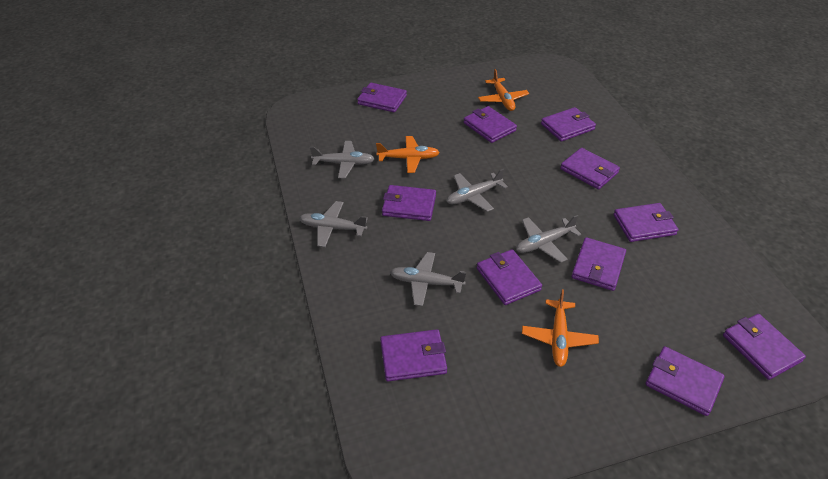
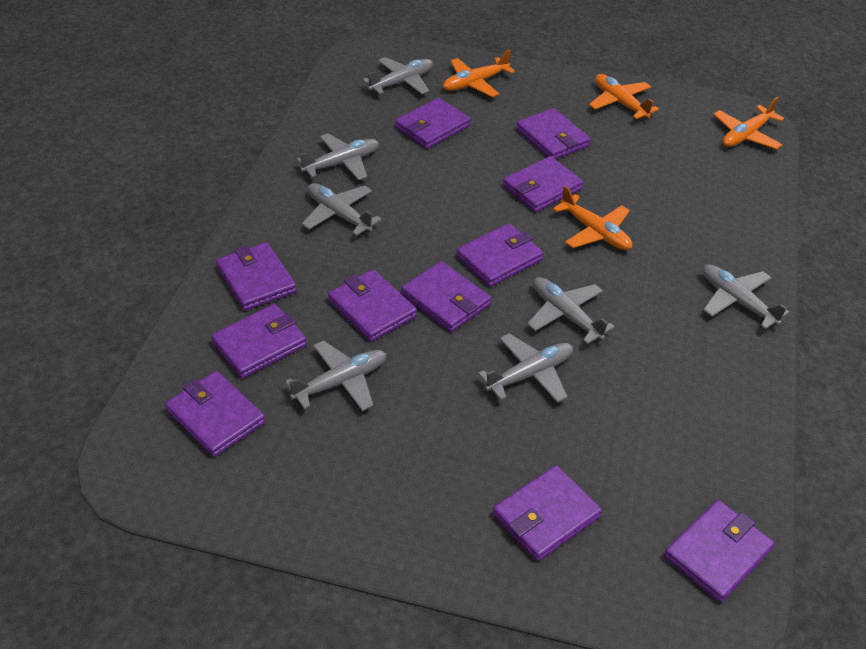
grey plane: 5 -> 7
orange plane: 3 -> 4

